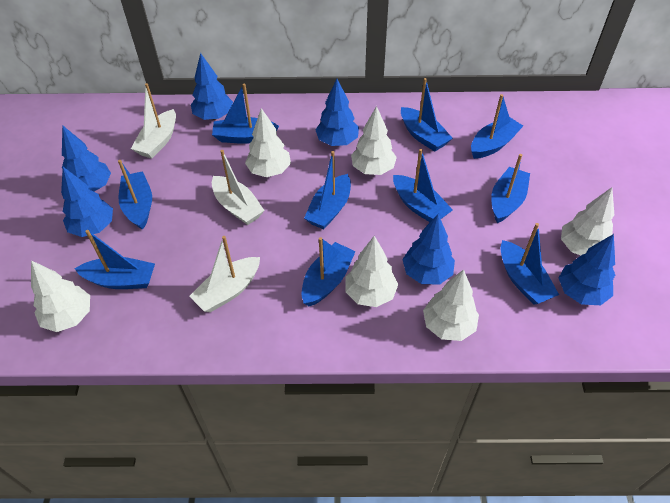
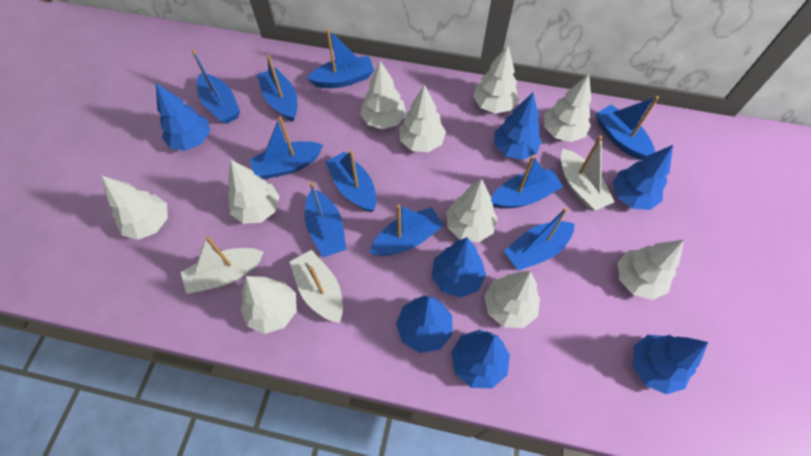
blue tree: 6 -> 7
white tree: 6 -> 10

